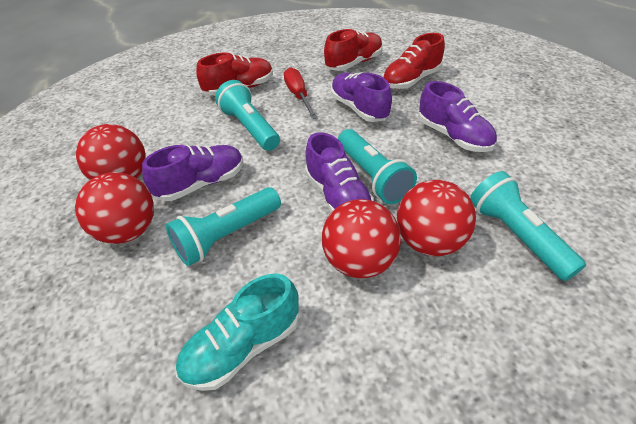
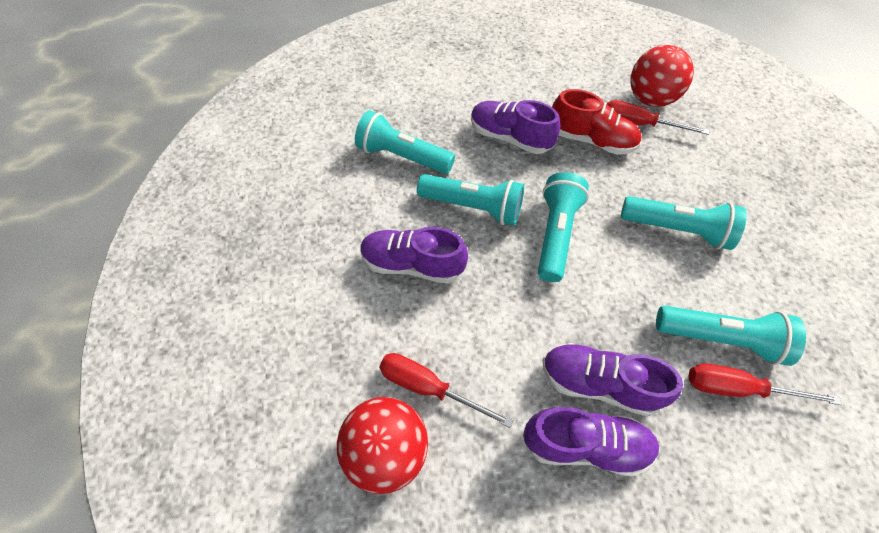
red ball: 4 -> 2
red screwdriver: 1 -> 3
red shoe: 3 -> 1
turquoise flashlight: 4 -> 5
turquoise shoe: 1 -> 0

